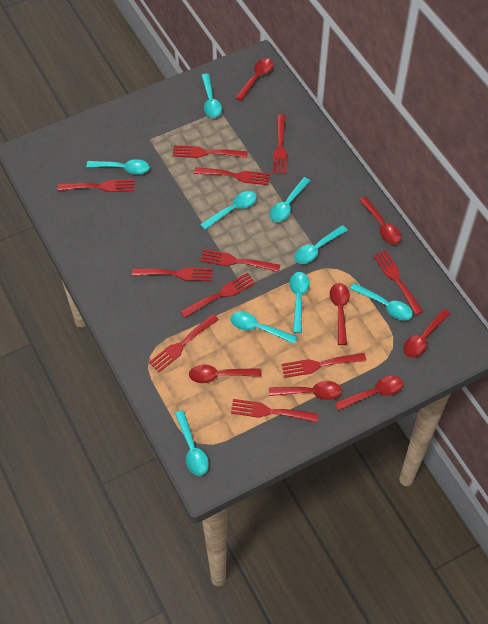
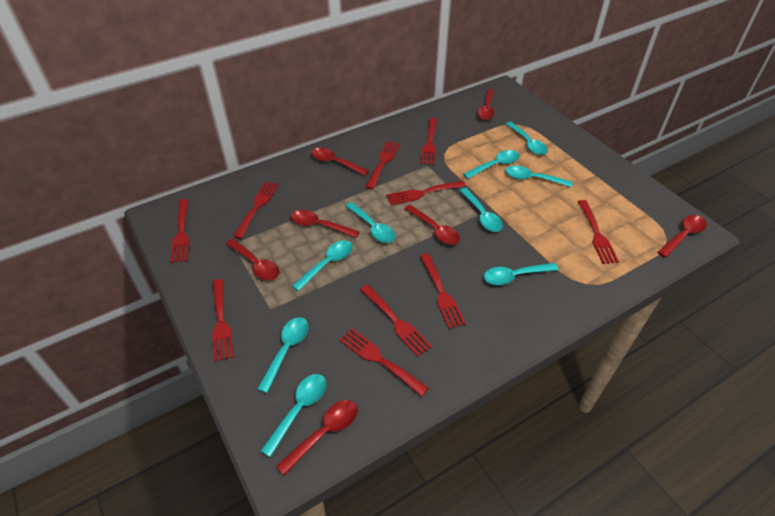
red fork: 11 -> 10

